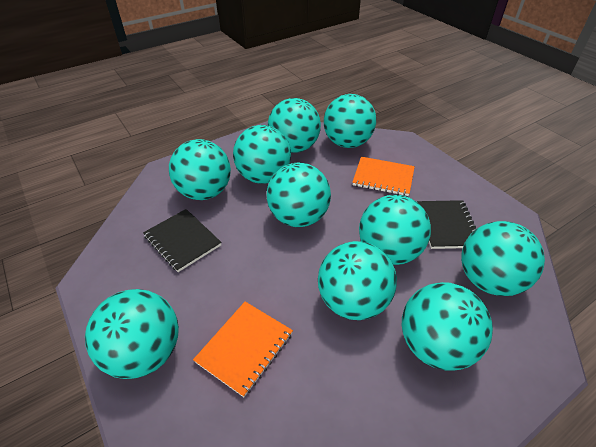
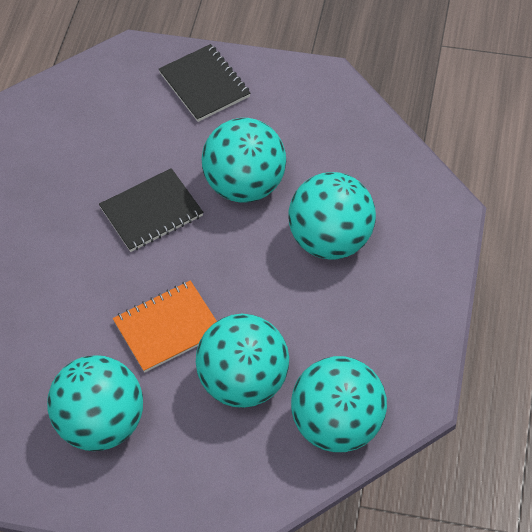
orange notebook: 2 -> 1
turquoise ball: 10 -> 5

